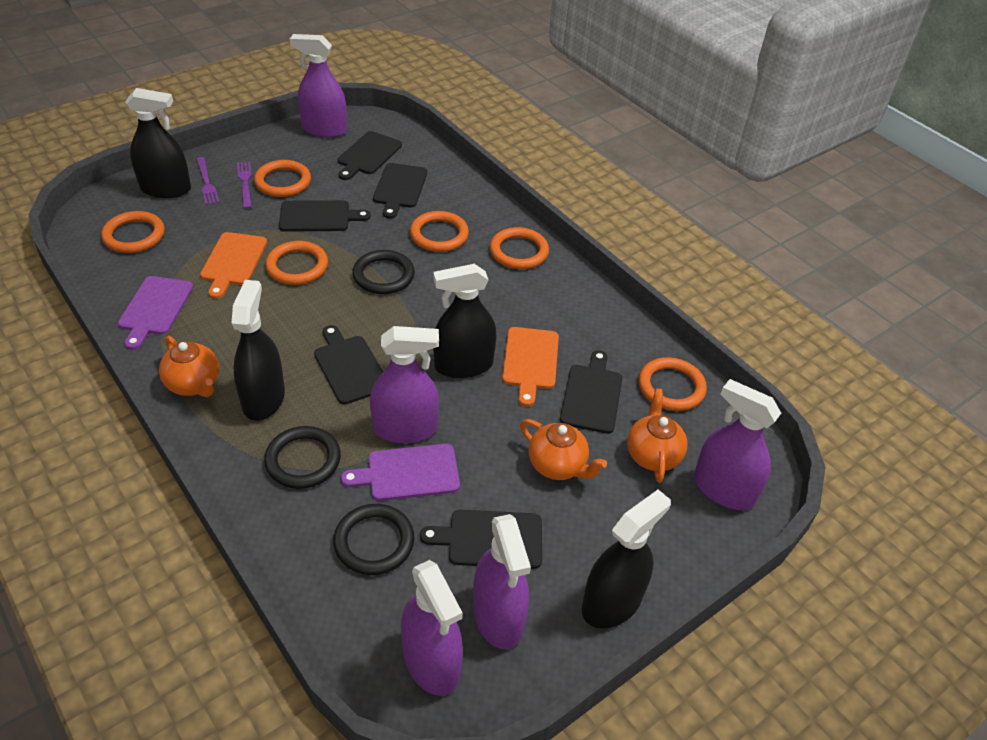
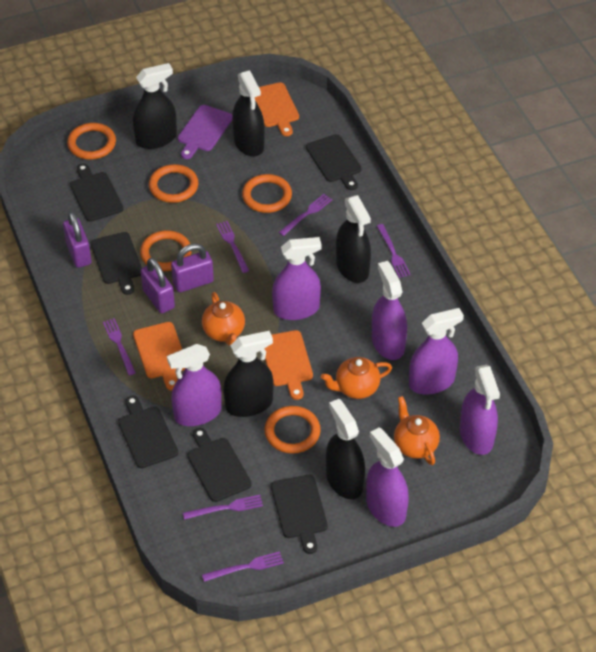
black ring: 3 -> 0
black spray bottle: 4 -> 5
orange cutting board: 2 -> 3
orange ring: 6 -> 5
purple cutting board: 2 -> 1
purple fork: 2 -> 6
purple padlock: 0 -> 3
purple spray bottle: 5 -> 6

